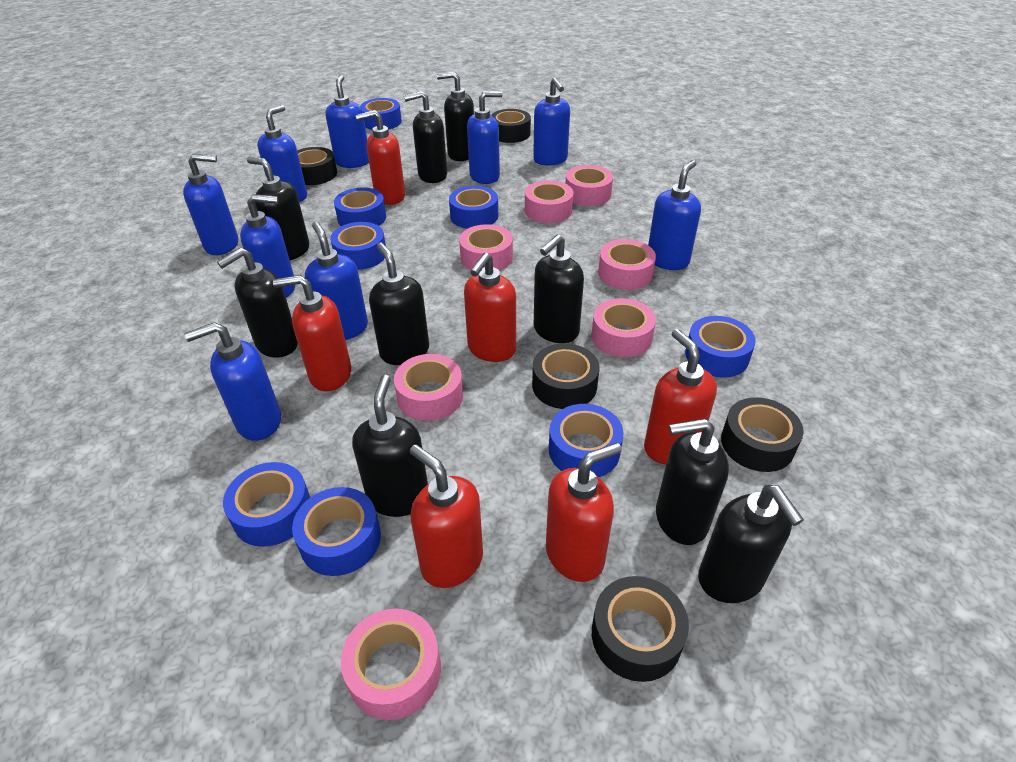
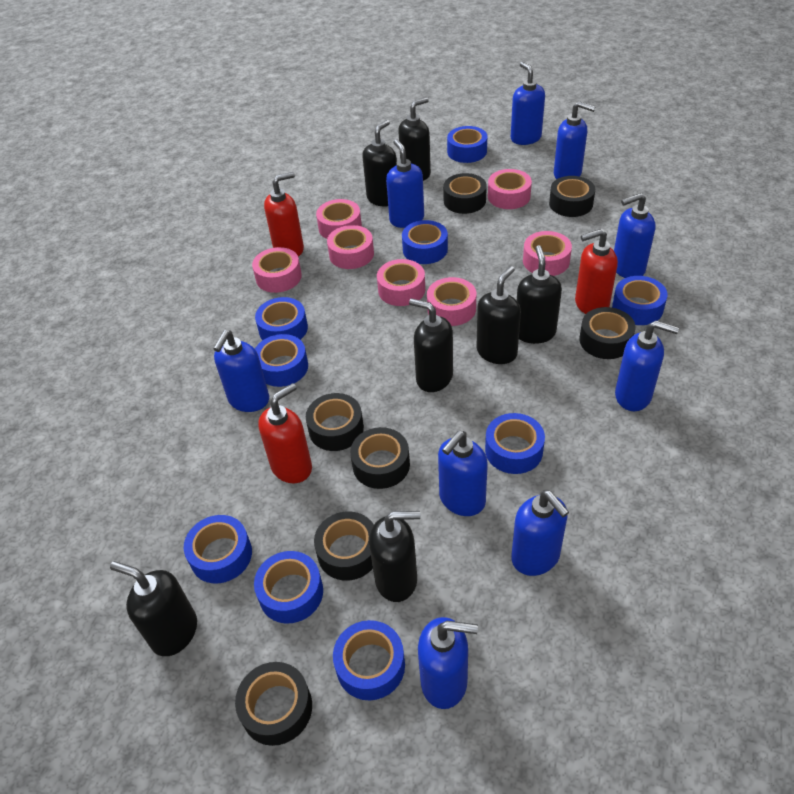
black soap dispenser: 9 -> 7
black tape: 5 -> 7
blue tape: 8 -> 9
red soap dispenser: 6 -> 3

